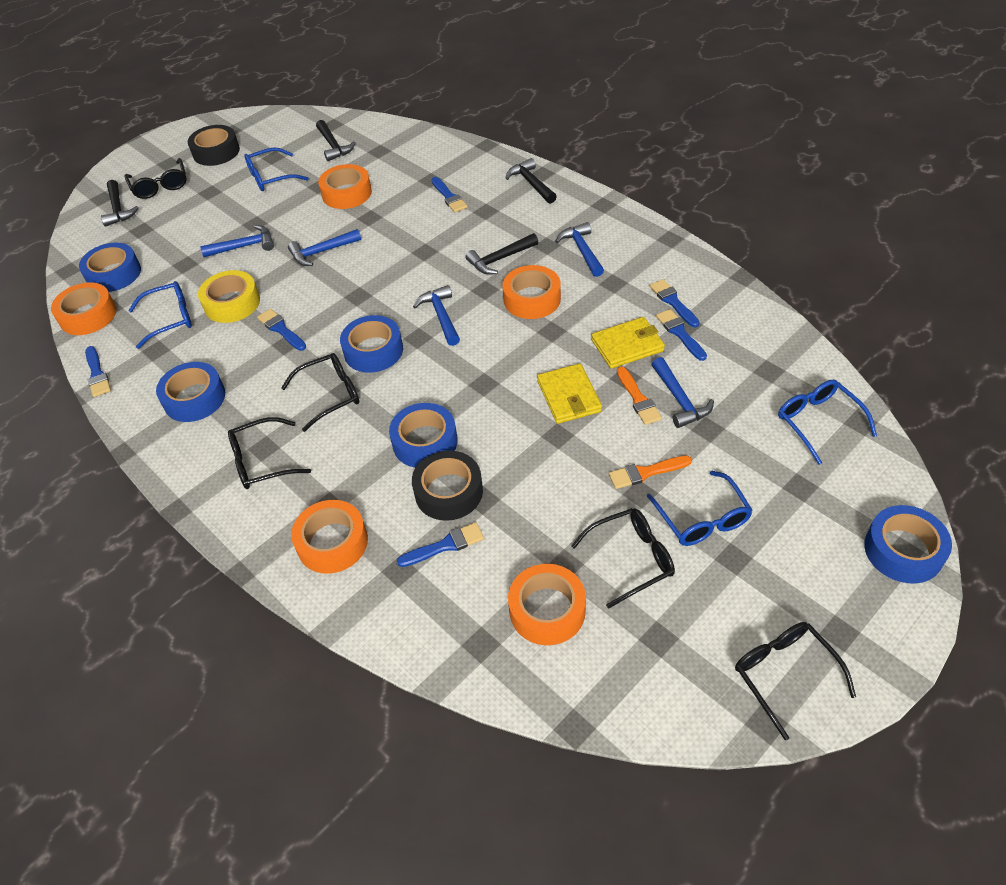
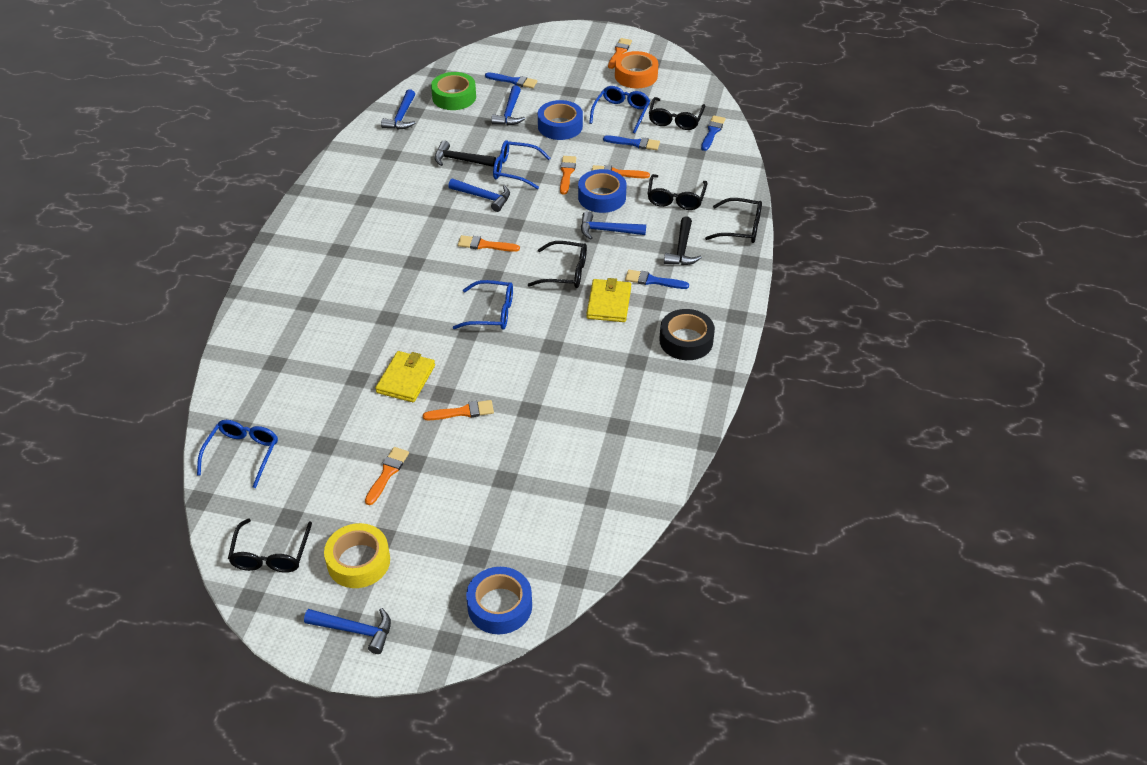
black hammer: 4 -> 2
black tape: 2 -> 1
blue brush: 6 -> 4
blue tape: 5 -> 3
green tape: 0 -> 1
orange brush: 2 -> 6
orange tape: 5 -> 1

